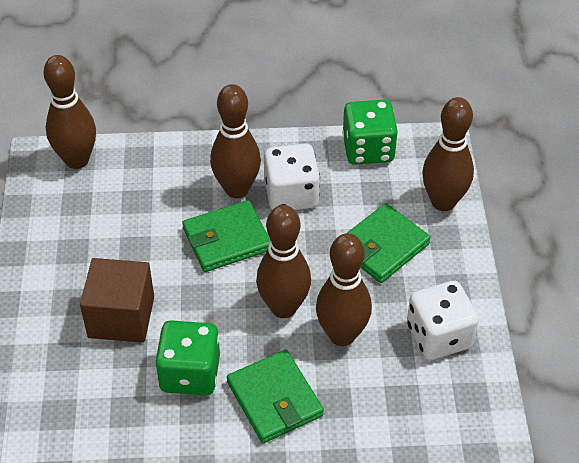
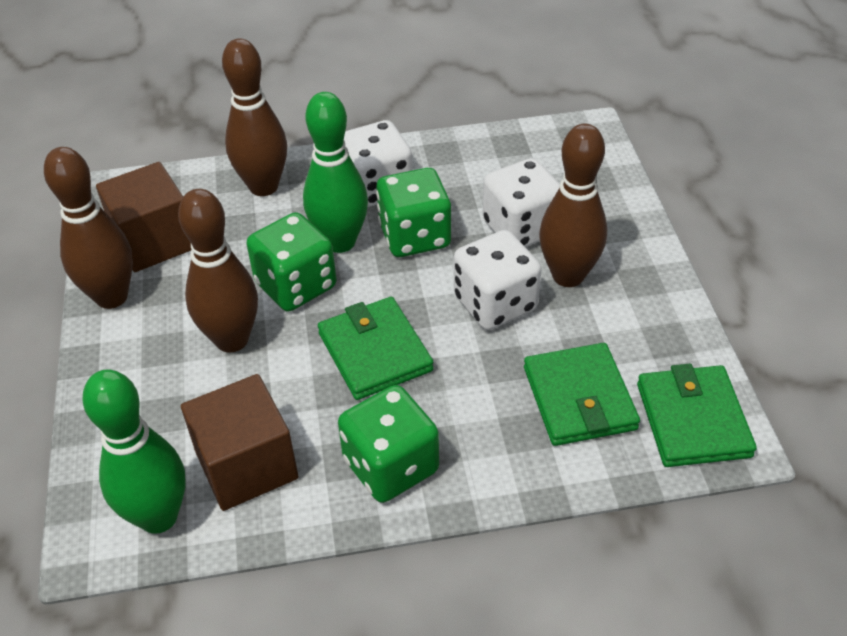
brown bowling pin: 5 -> 4
brown cube: 1 -> 2
green bowling pin: 0 -> 2
green dice: 2 -> 3
white dice: 2 -> 3

